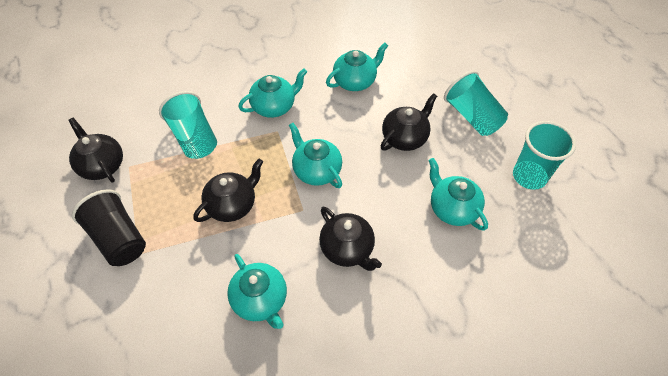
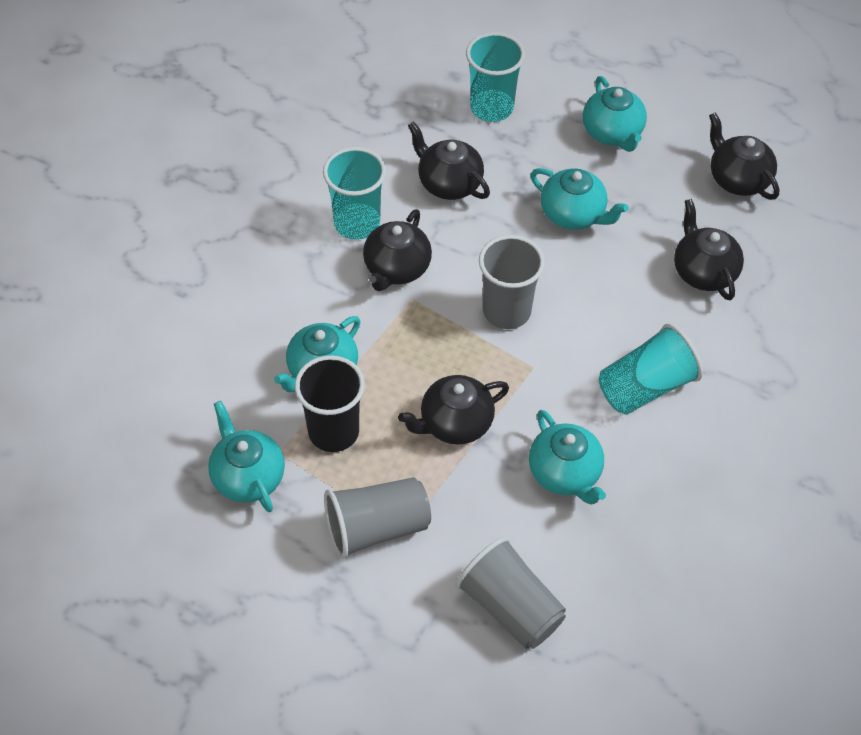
black teapot: 4 -> 5
grey cup: 0 -> 3

